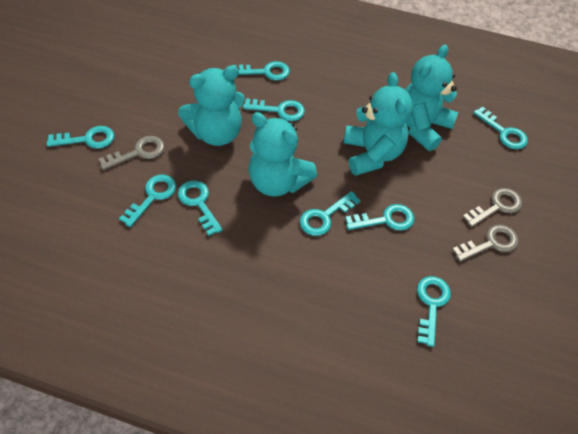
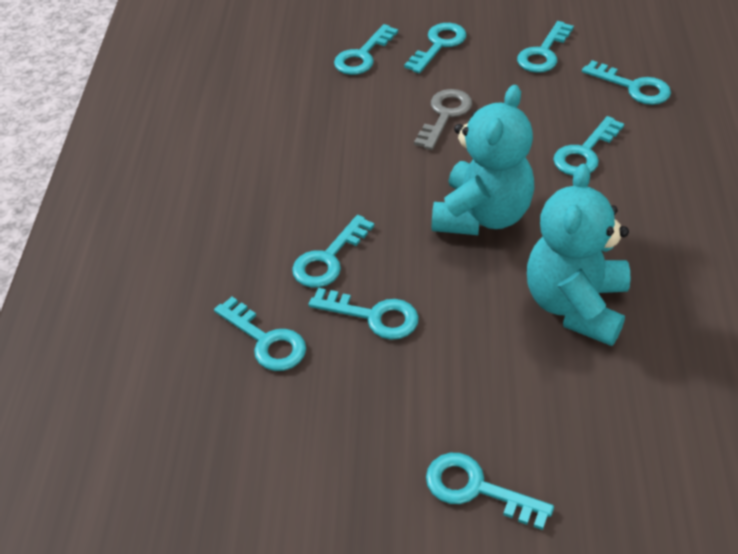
grey key: 3 -> 1
turquoise teddy bear: 4 -> 2

